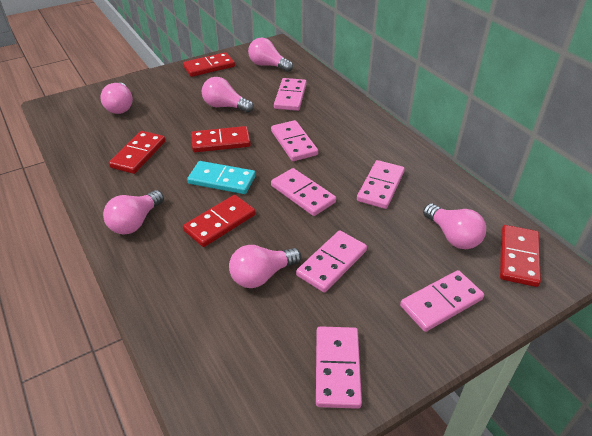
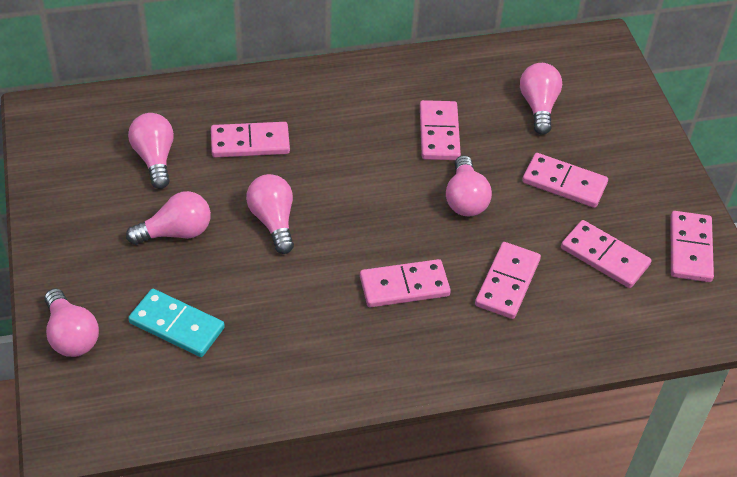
red domino: 5 -> 0

